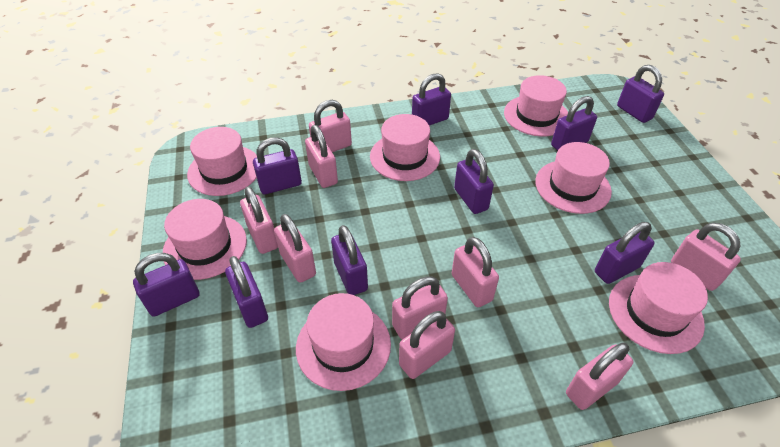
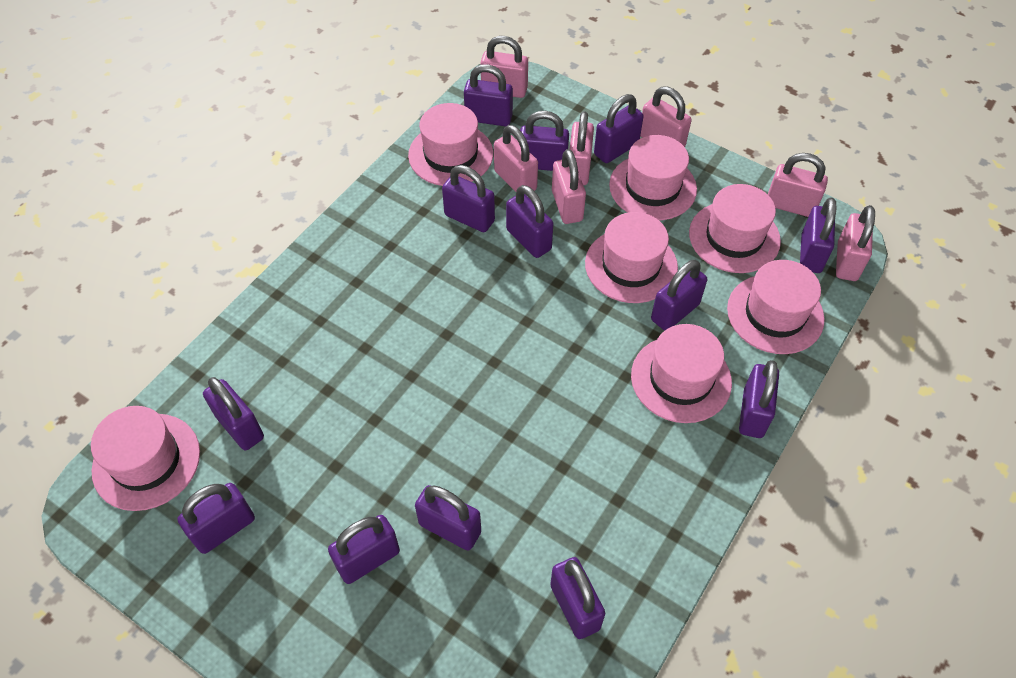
pink padlock: 9 -> 7
purple padlock: 9 -> 13

